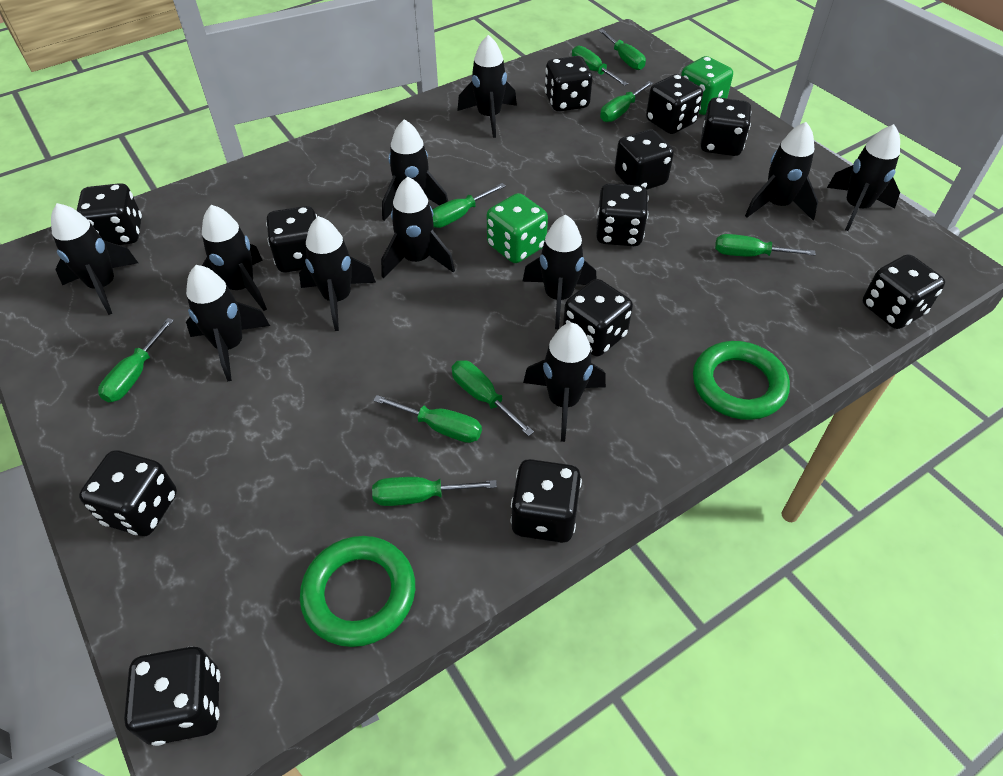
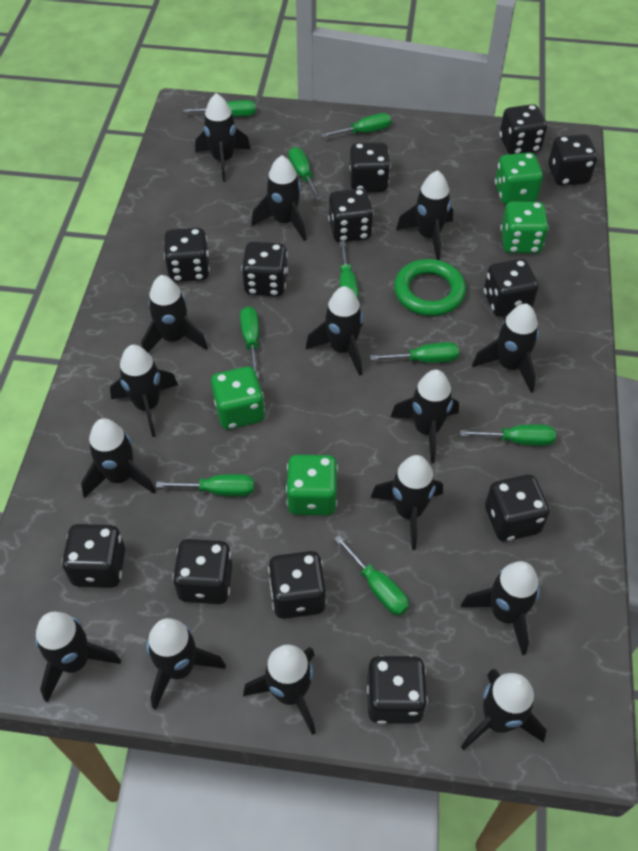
black rocket: 11 -> 15
green dice: 2 -> 4
green ring: 2 -> 1

